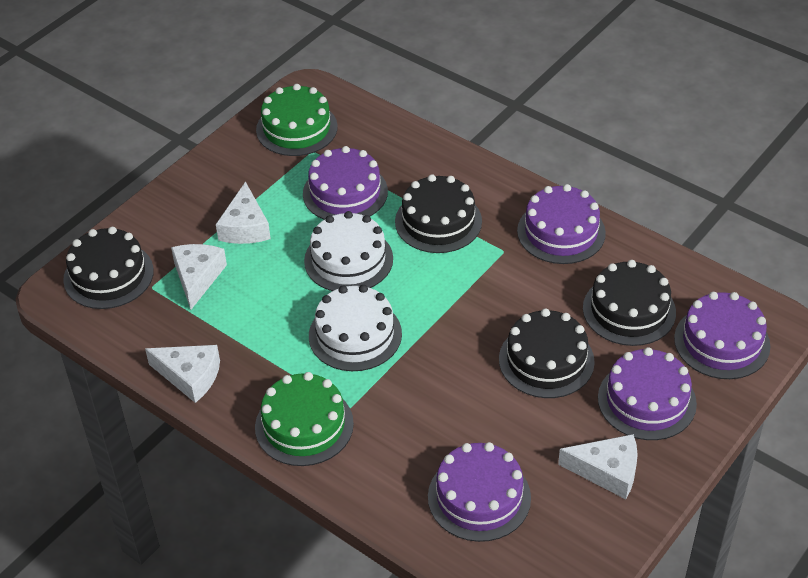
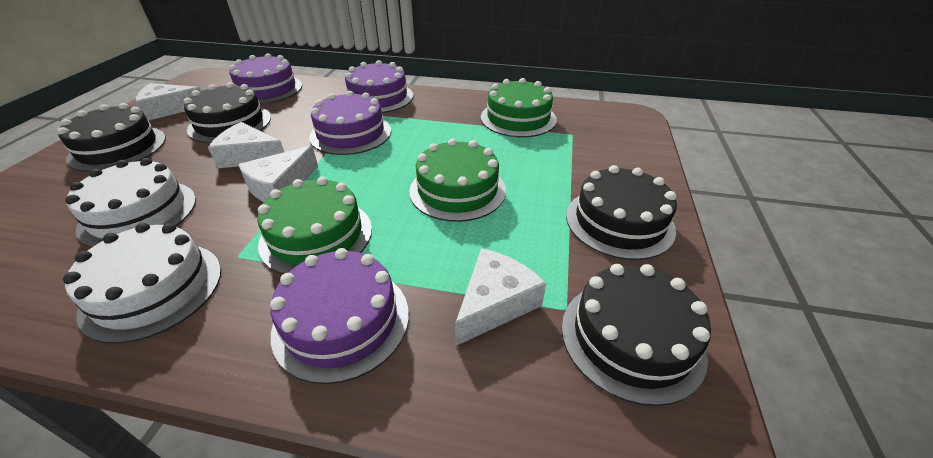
green cake: 2 -> 3
purple cake: 5 -> 4

